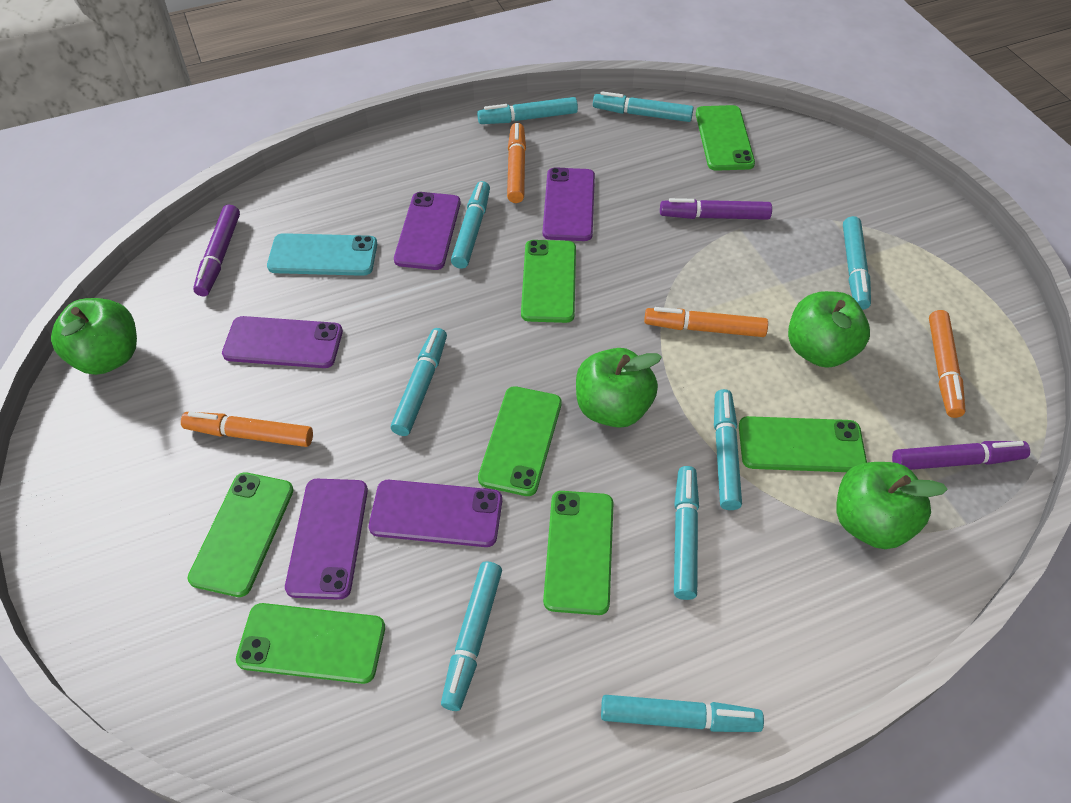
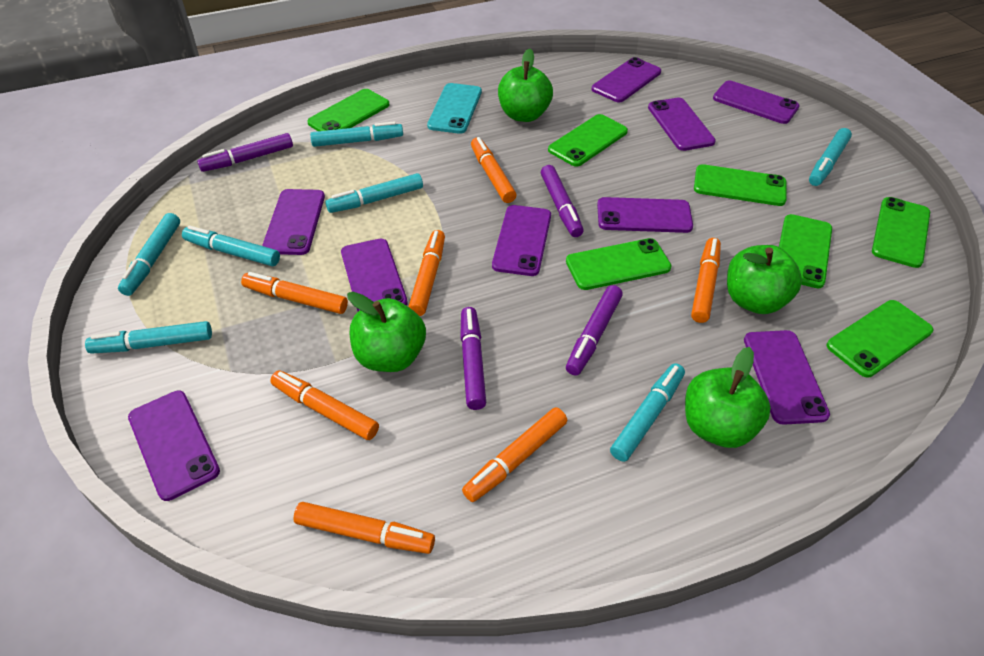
orange marker: 4 -> 7
purple marker: 3 -> 4
purple phone: 5 -> 9
turquoise marker: 9 -> 7

